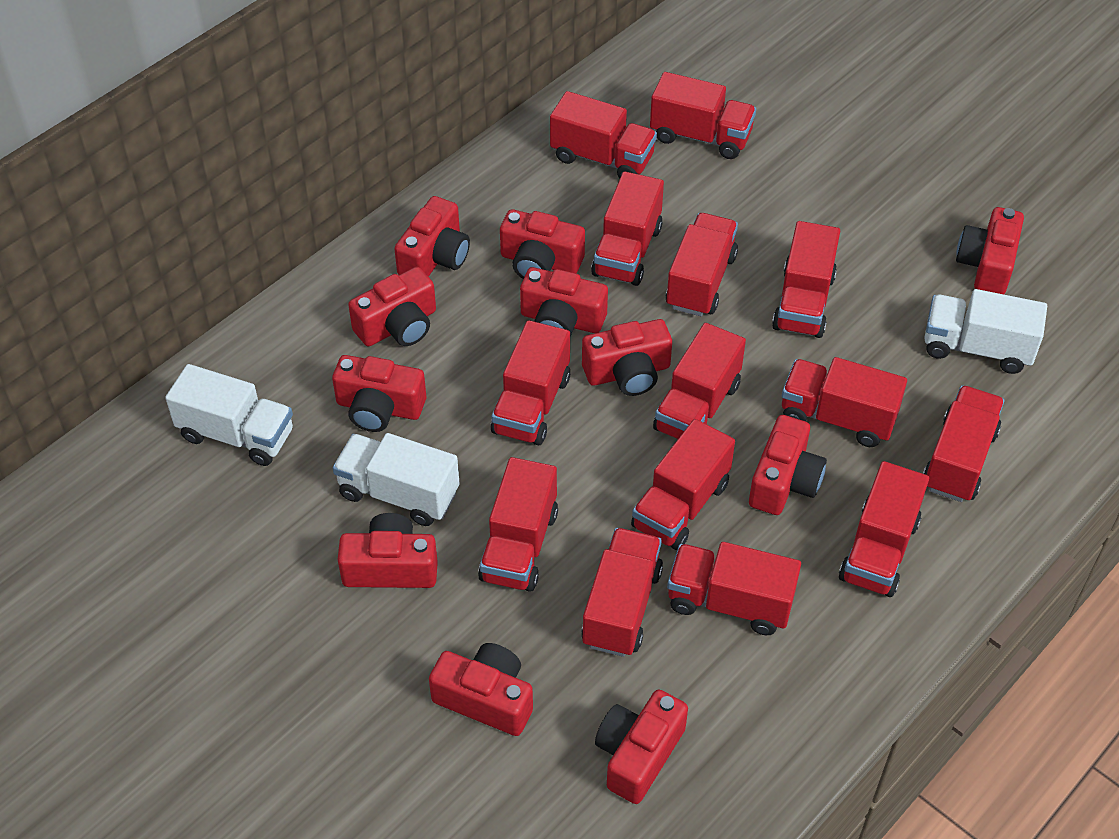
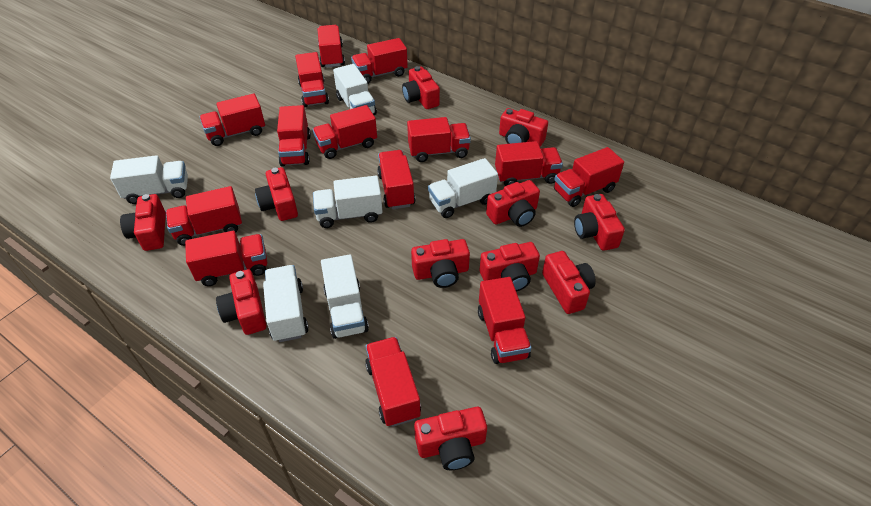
white truck: 3 -> 6

